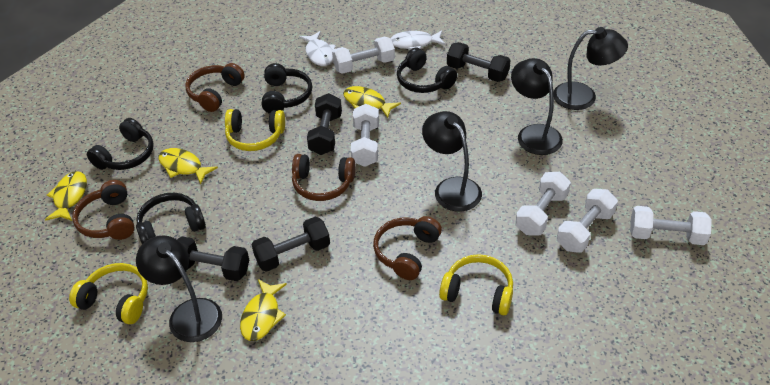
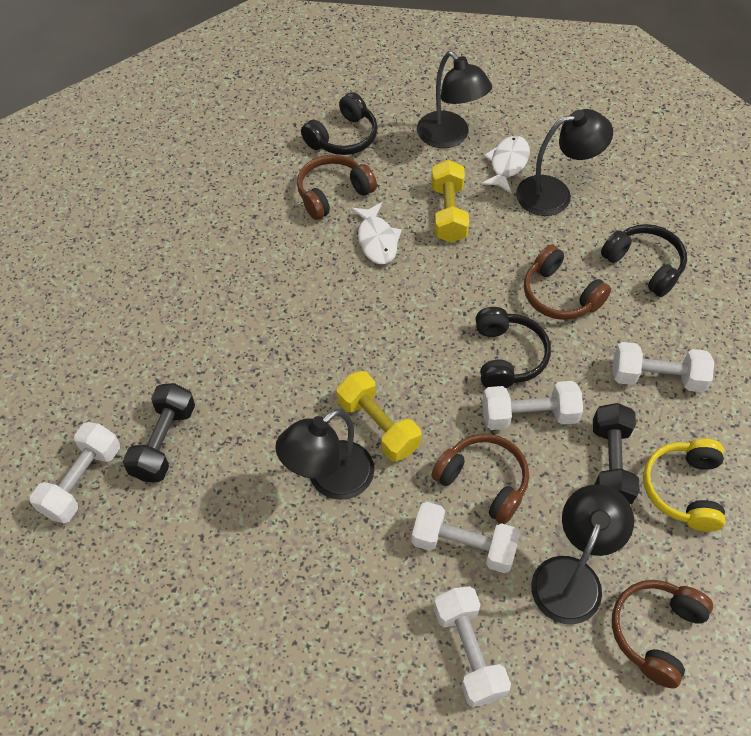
black dumbbell: 4 -> 2
black headphones: 4 -> 3
yellow dumbbell: 0 -> 2
yellow fish: 4 -> 0
yellow headphones: 3 -> 1

